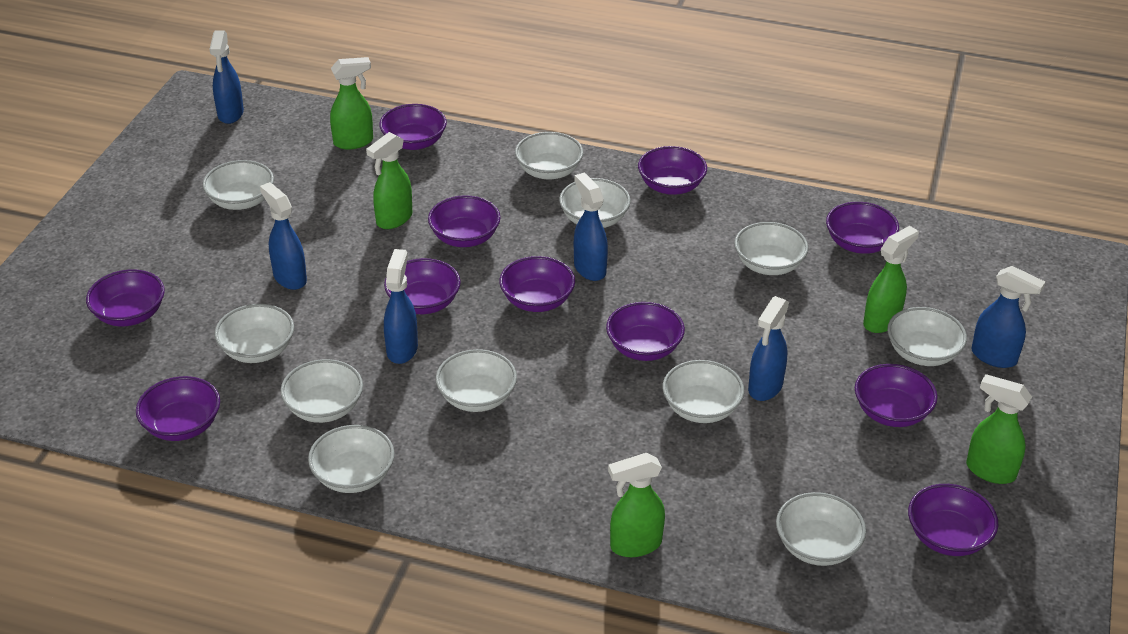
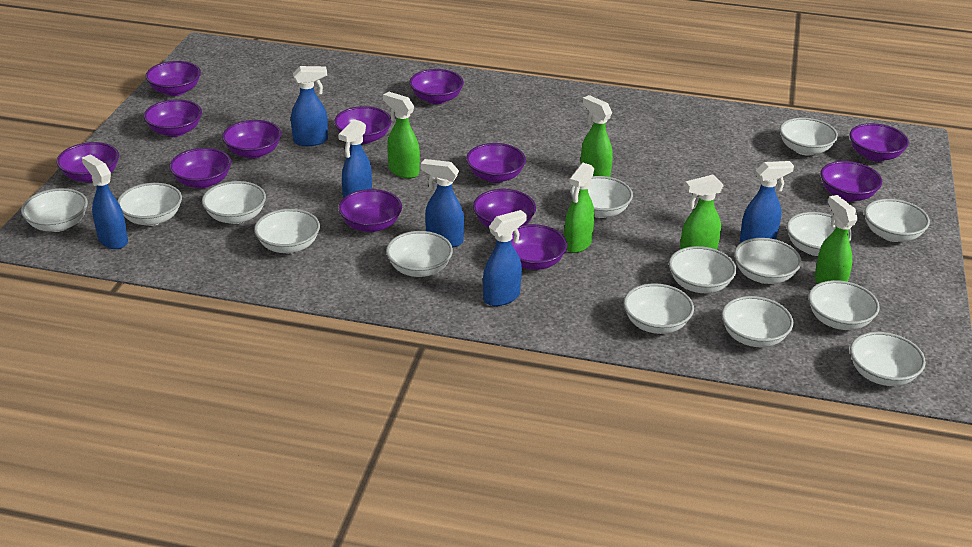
purple bowl: 11 -> 13
white bowl: 11 -> 15

